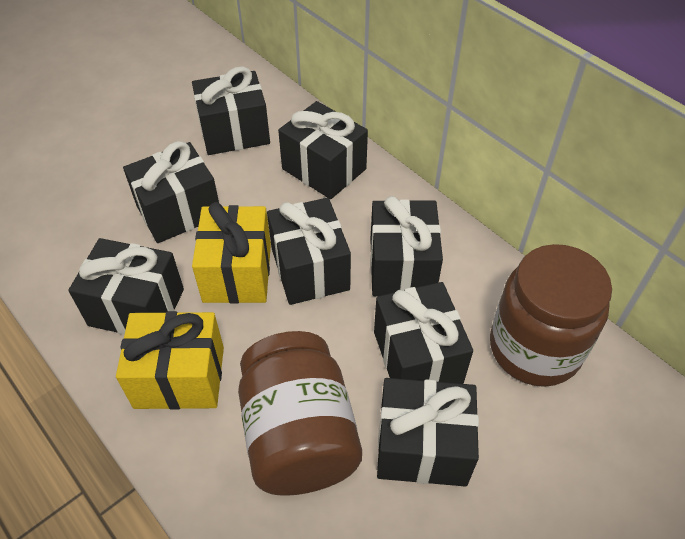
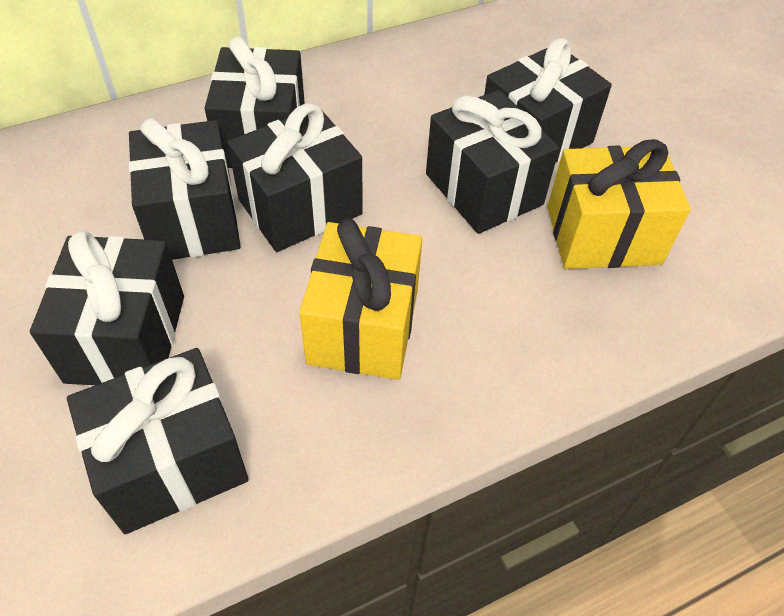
black gift: 8 -> 7
brown jar: 2 -> 0

